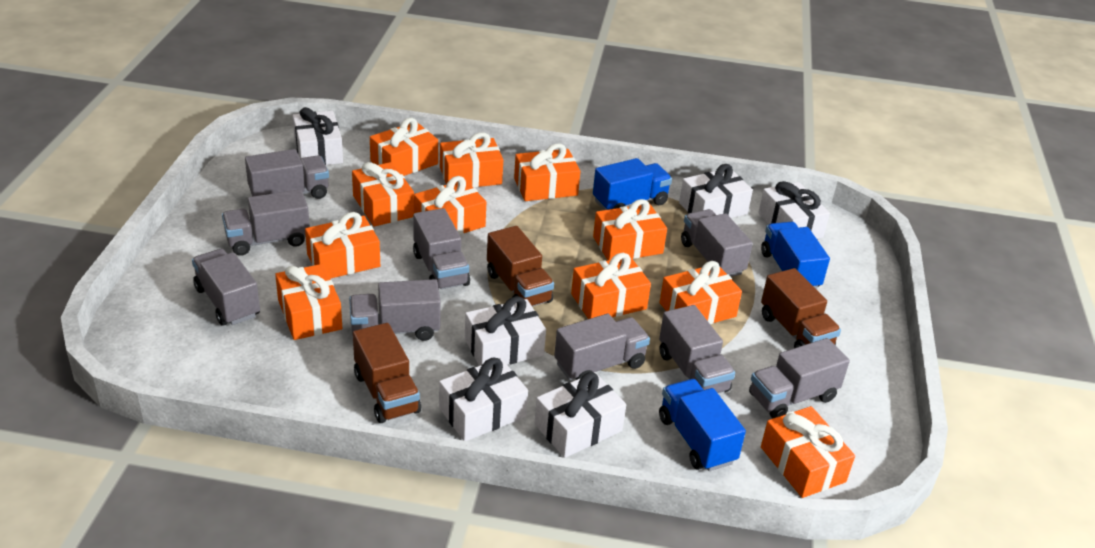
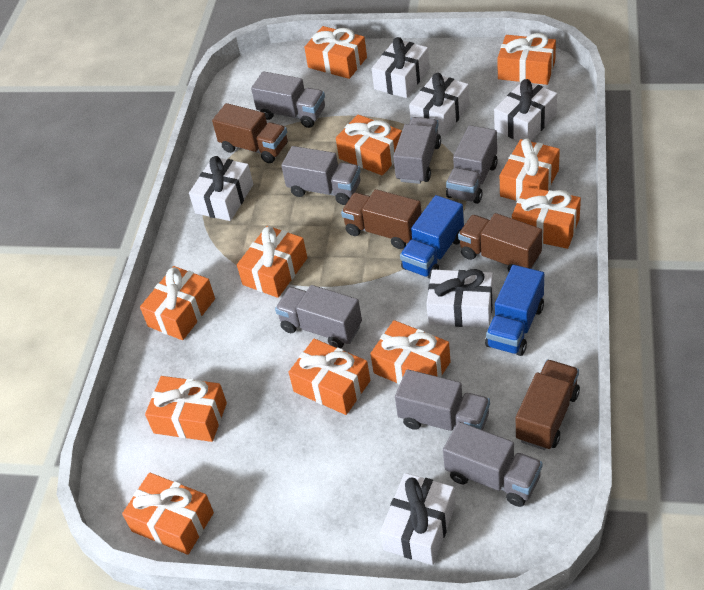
blue truck: 3 -> 2
brown truck: 3 -> 4
grey truck: 9 -> 7

